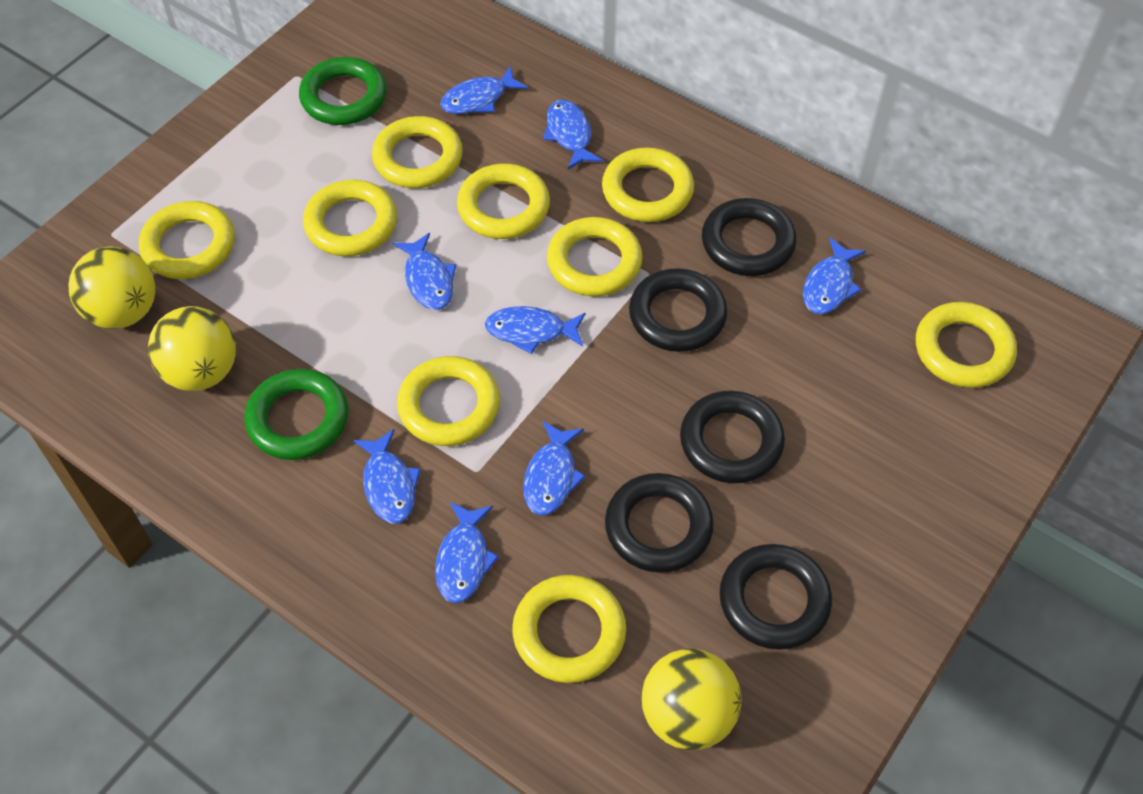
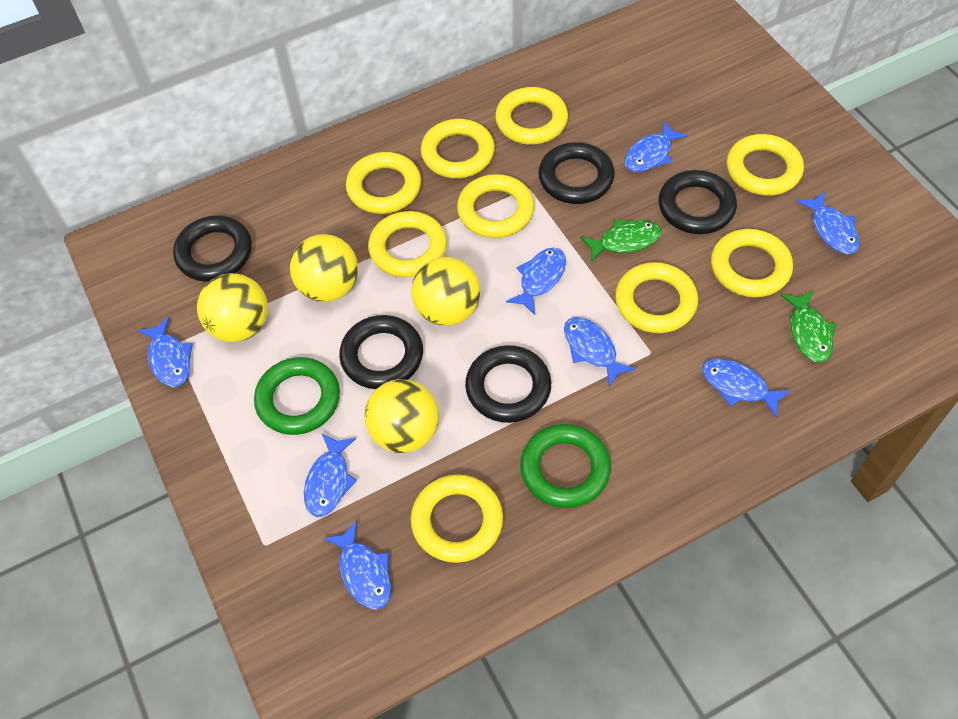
green fish: 0 -> 2
yellow ball: 3 -> 4

